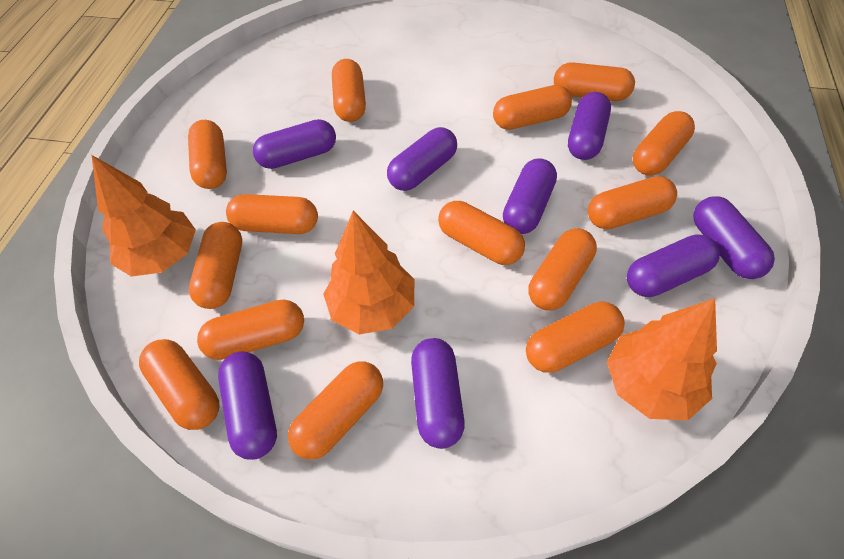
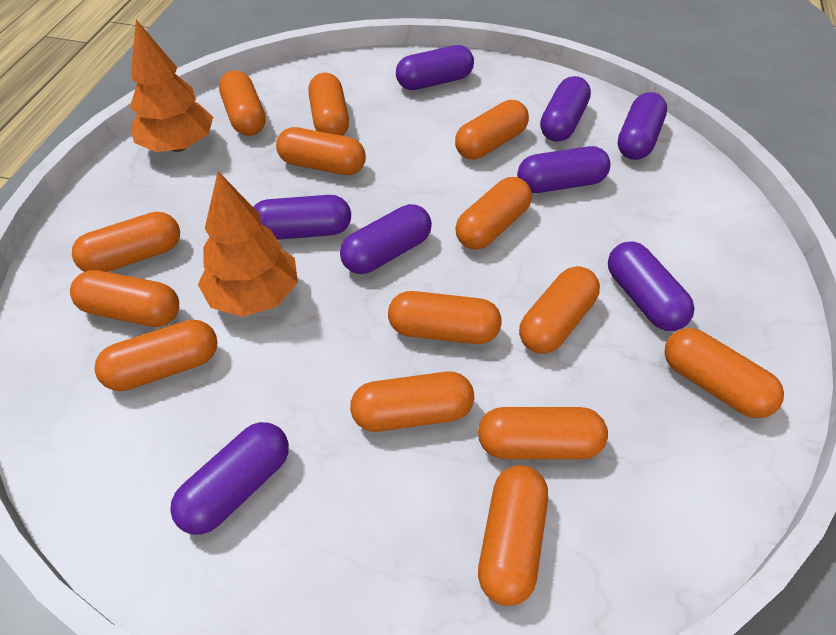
orange tree: 3 -> 2

